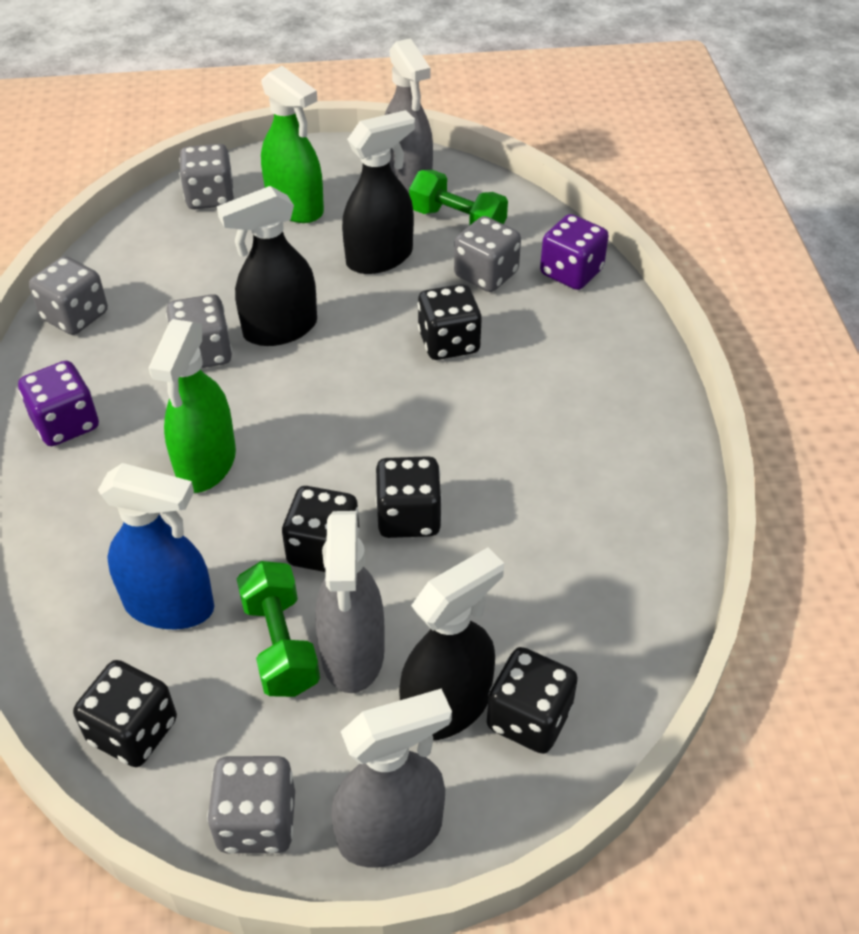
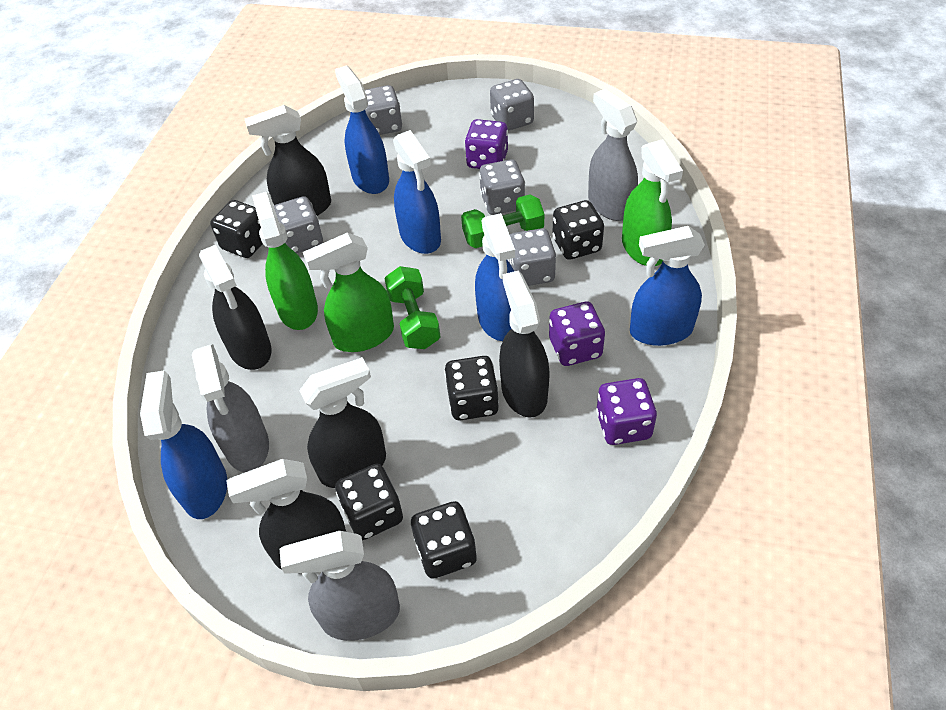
black spray bottle: 3 -> 5
blue spray bottle: 1 -> 5
green spray bottle: 2 -> 3
purple dice: 2 -> 3

